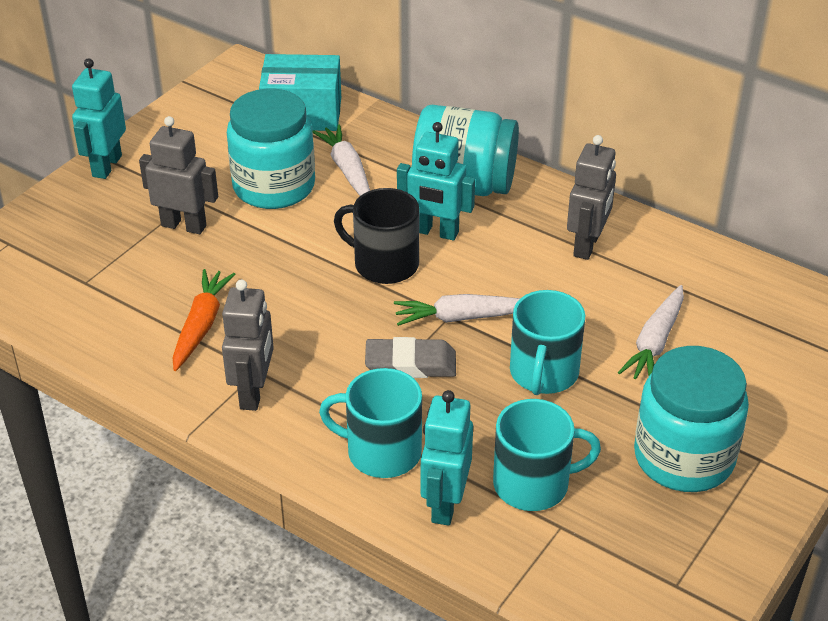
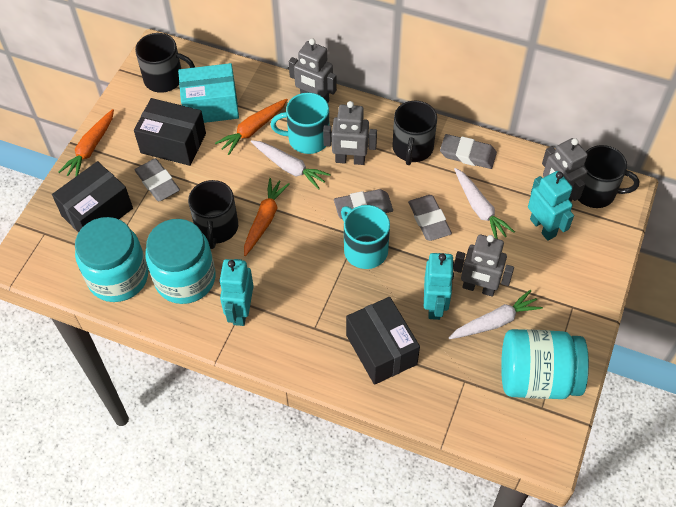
black box: 0 -> 3
black mug: 1 -> 4
grey eraser: 1 -> 4
grey robot: 3 -> 4
orange carrot: 1 -> 3
turquoise mug: 3 -> 2

